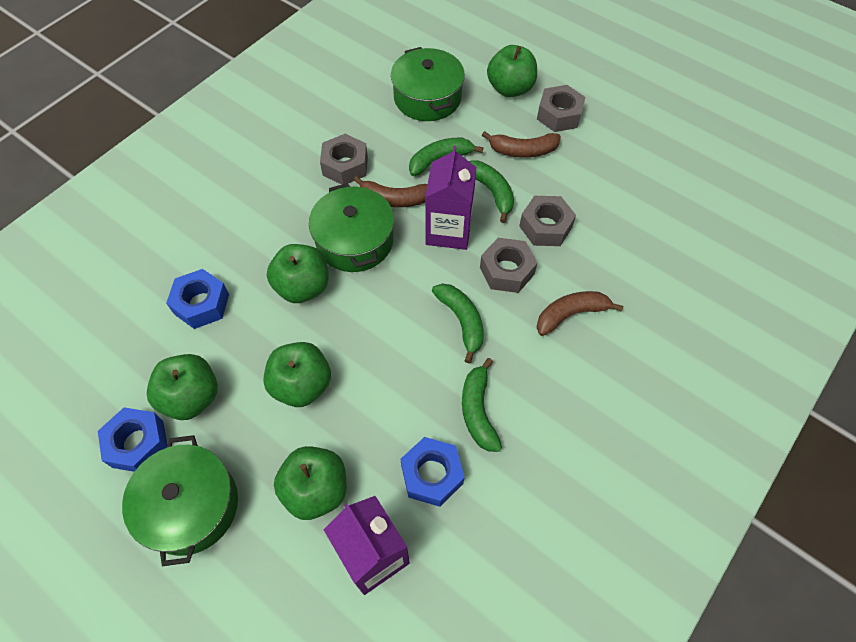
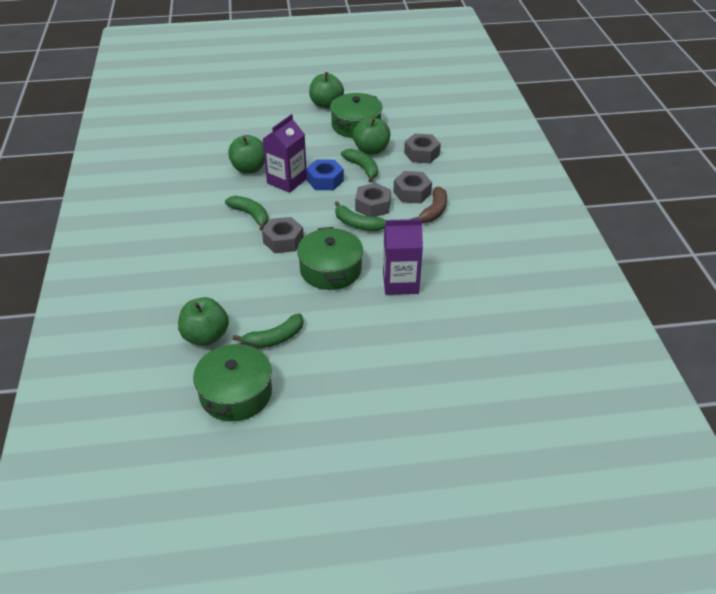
blue nut: 3 -> 1
brown banana: 3 -> 1
green apple: 5 -> 4

